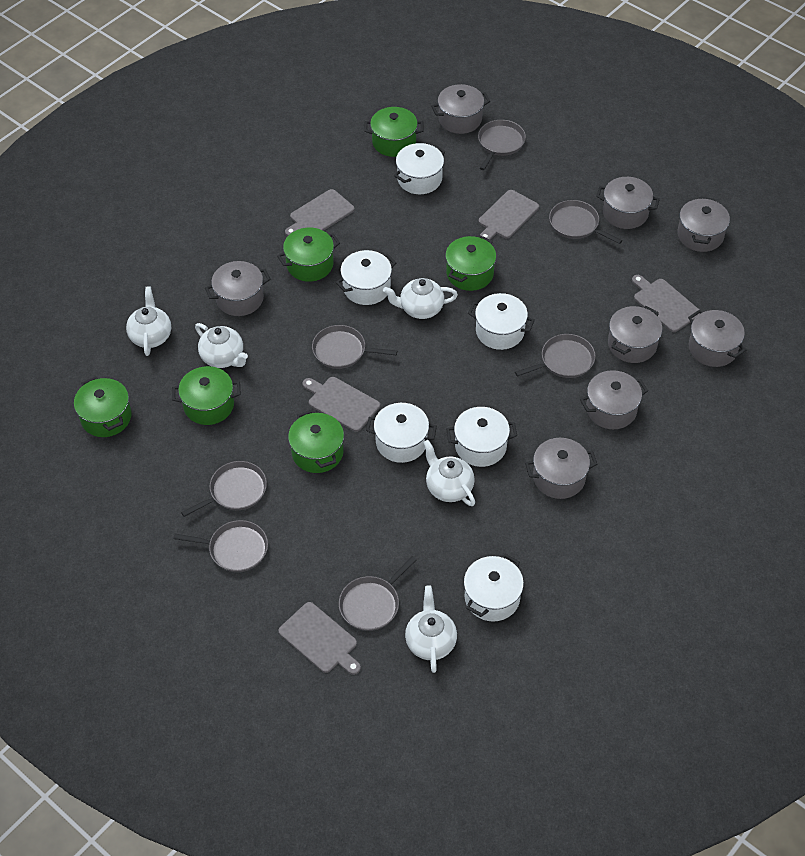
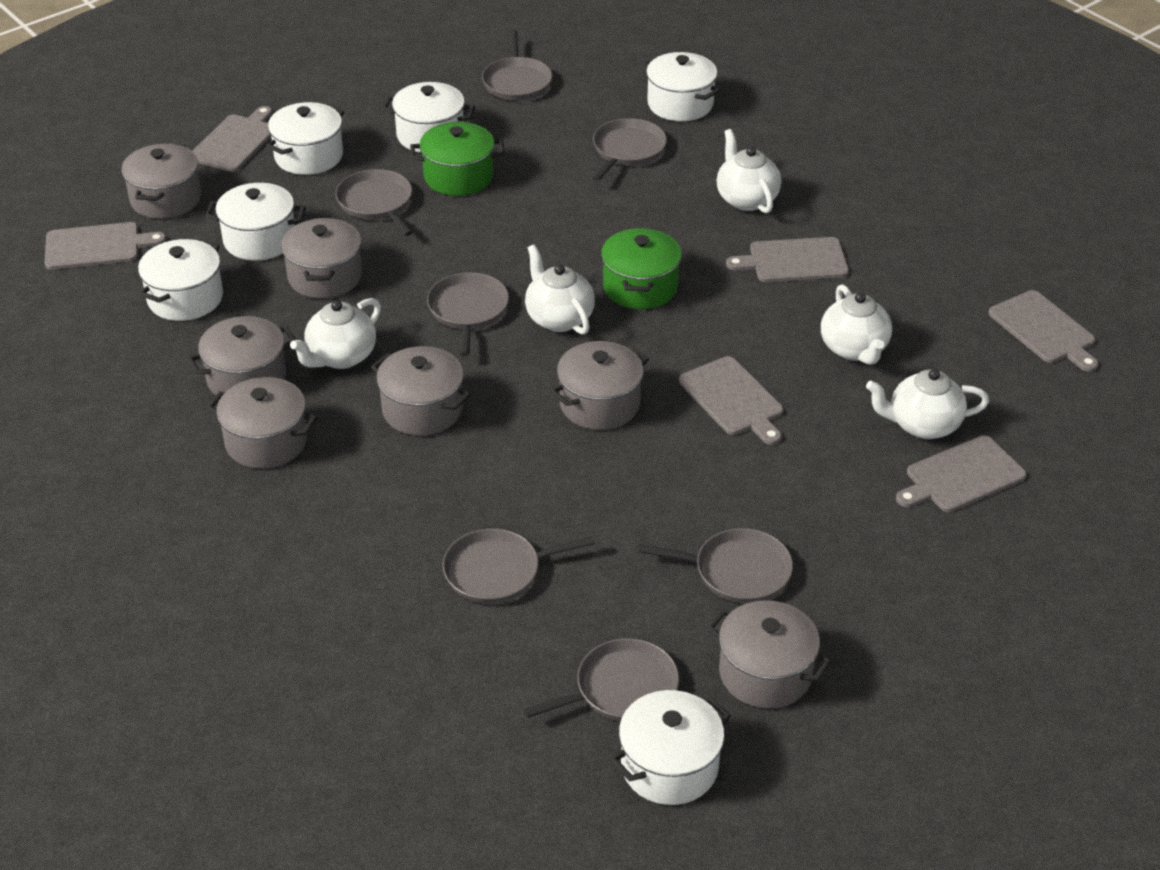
green pot: 6 -> 2
grey cutting board: 5 -> 6
grey pot: 8 -> 7

